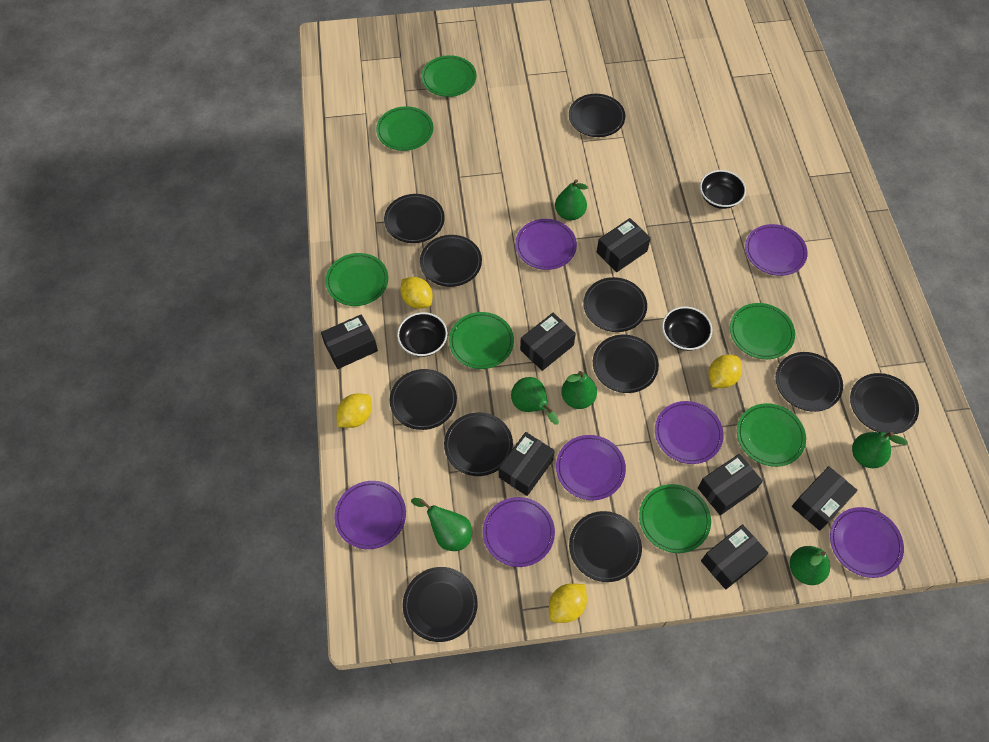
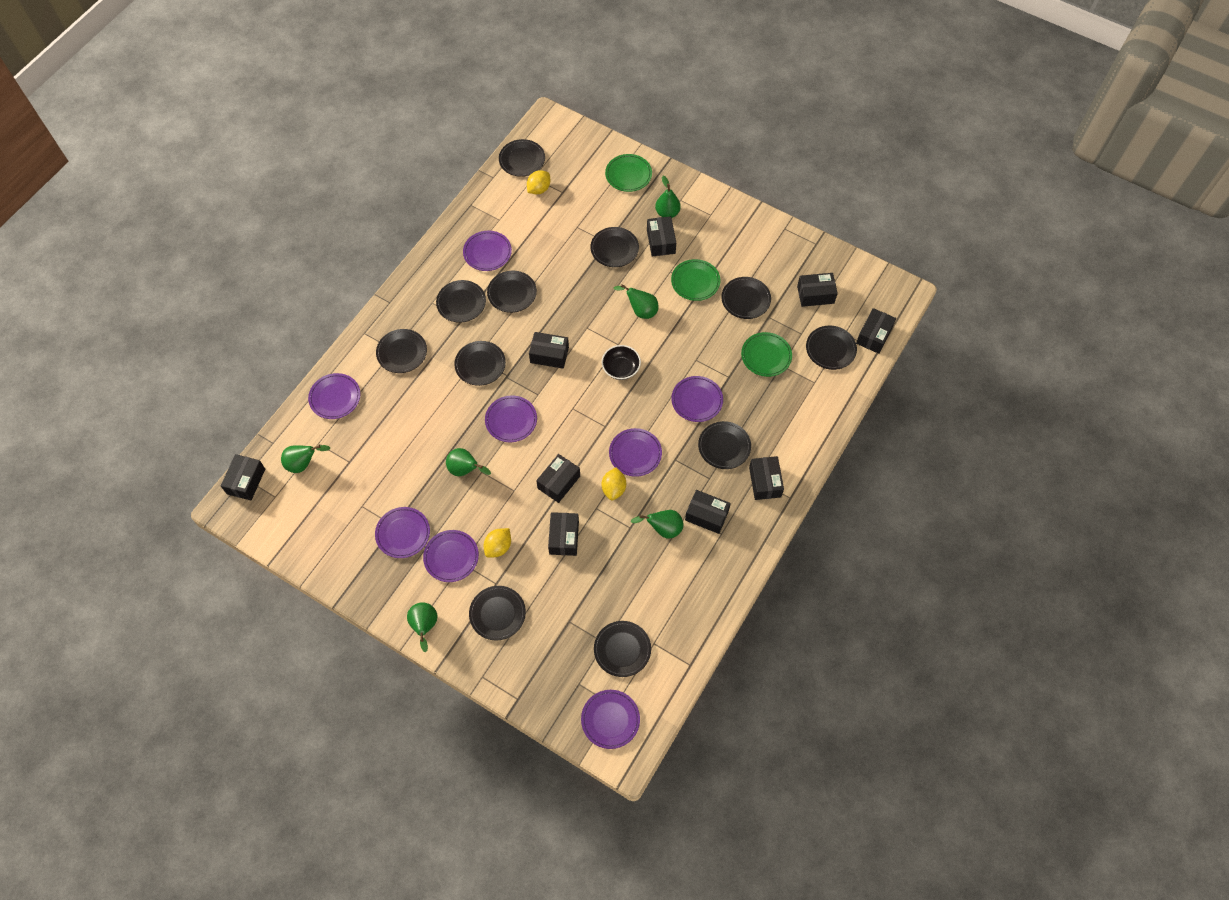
black bowl: 3 -> 1
black box: 7 -> 9
green plate: 7 -> 3
purple plate: 7 -> 8
yellow lemon: 4 -> 3

